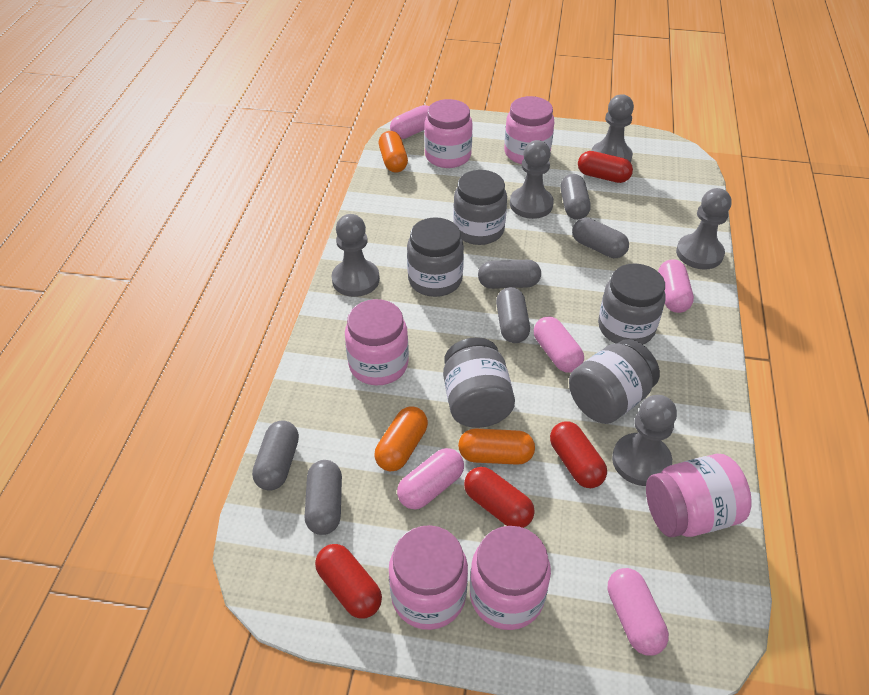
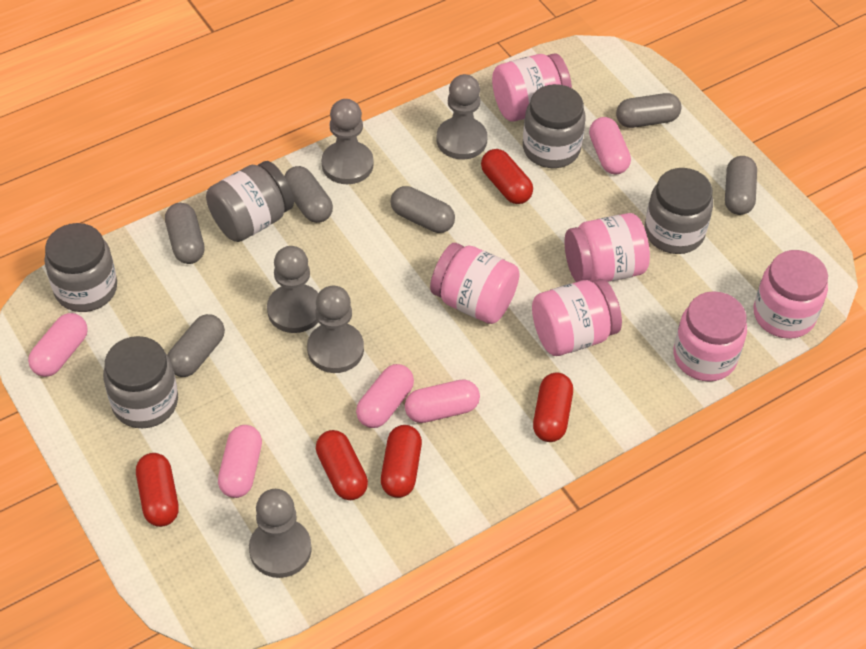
orange capsule: 3 -> 0
red capsule: 4 -> 5

